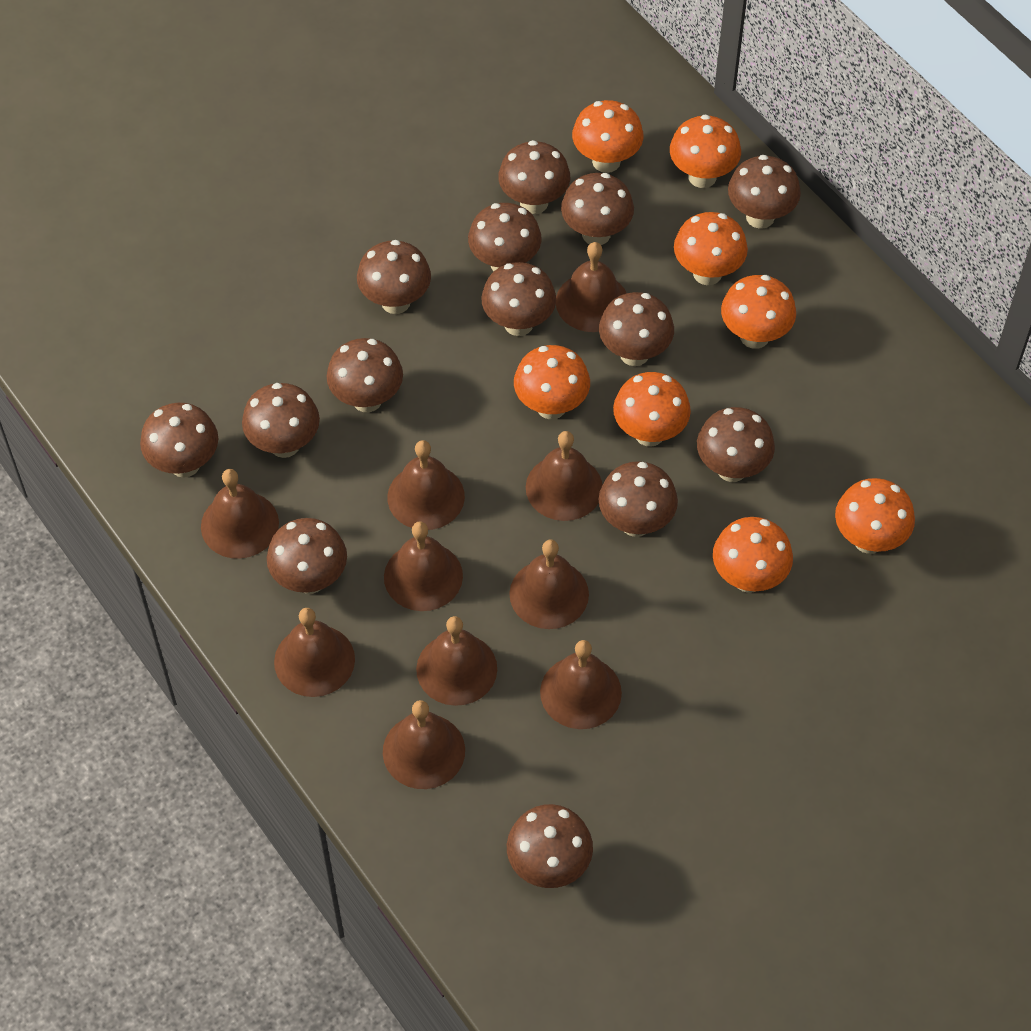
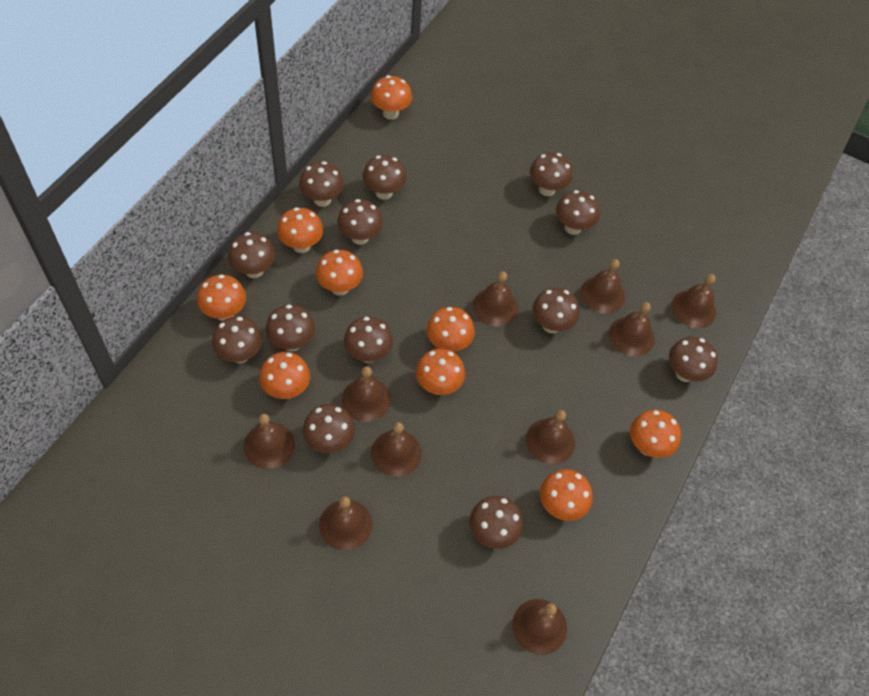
brown mushroom: 14 -> 13
orange mushroom: 8 -> 9

